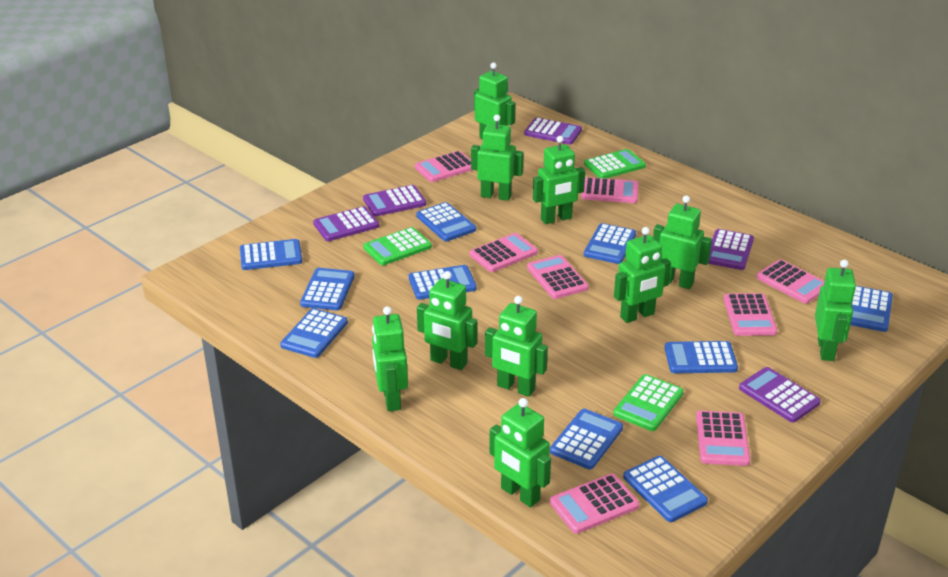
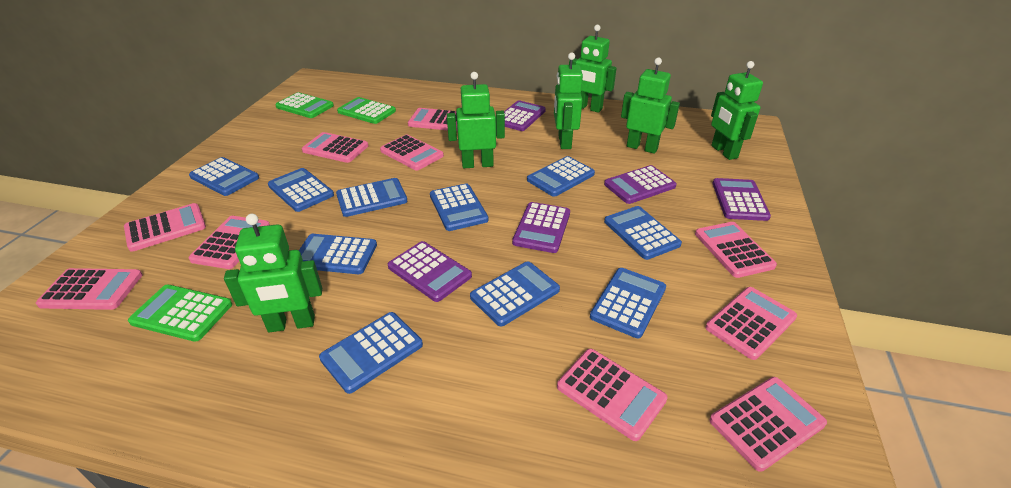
green robot: 10 -> 6
pink calculator: 8 -> 10

